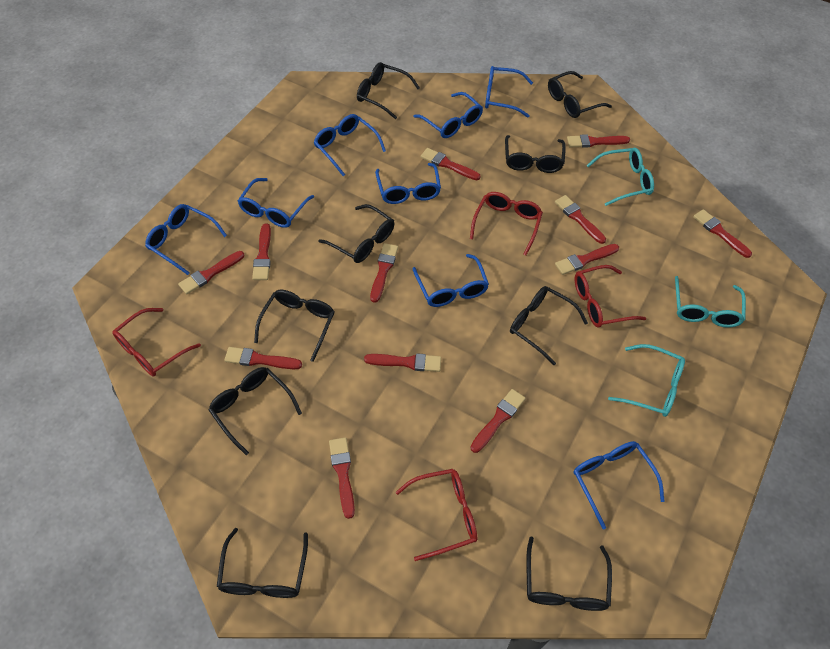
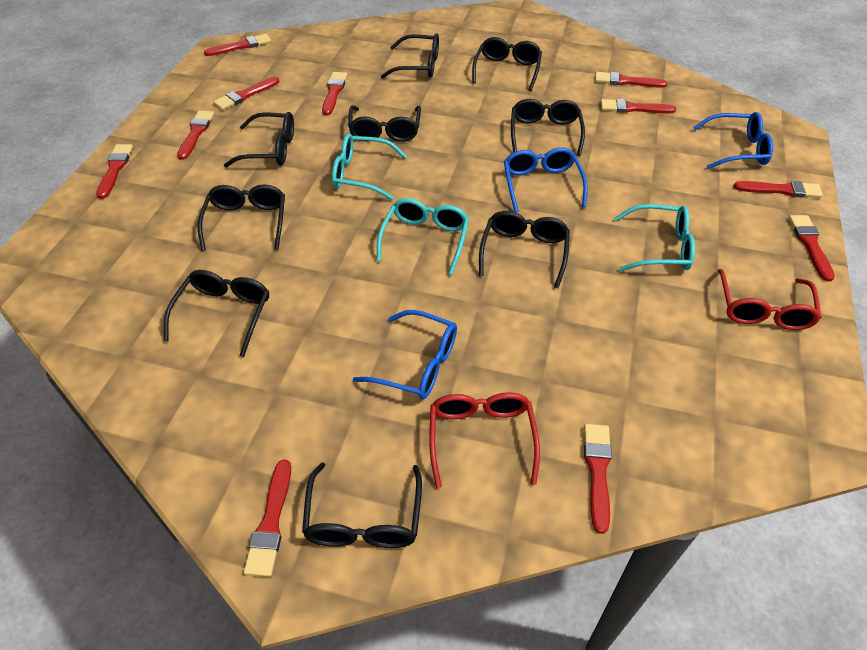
blue glasses: 8 -> 3
red brush: 12 -> 11
red glasses: 4 -> 2

